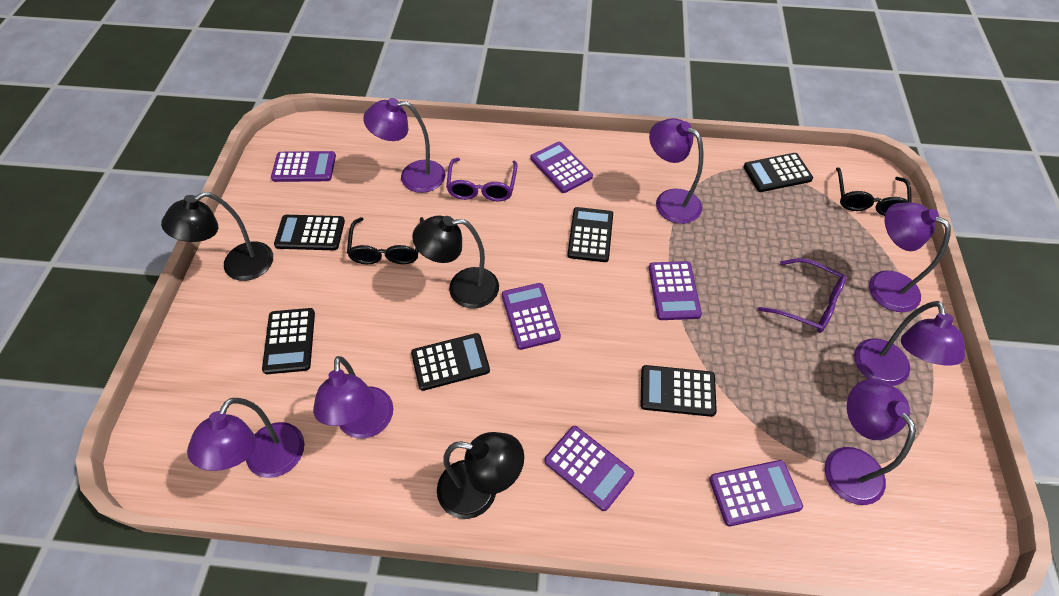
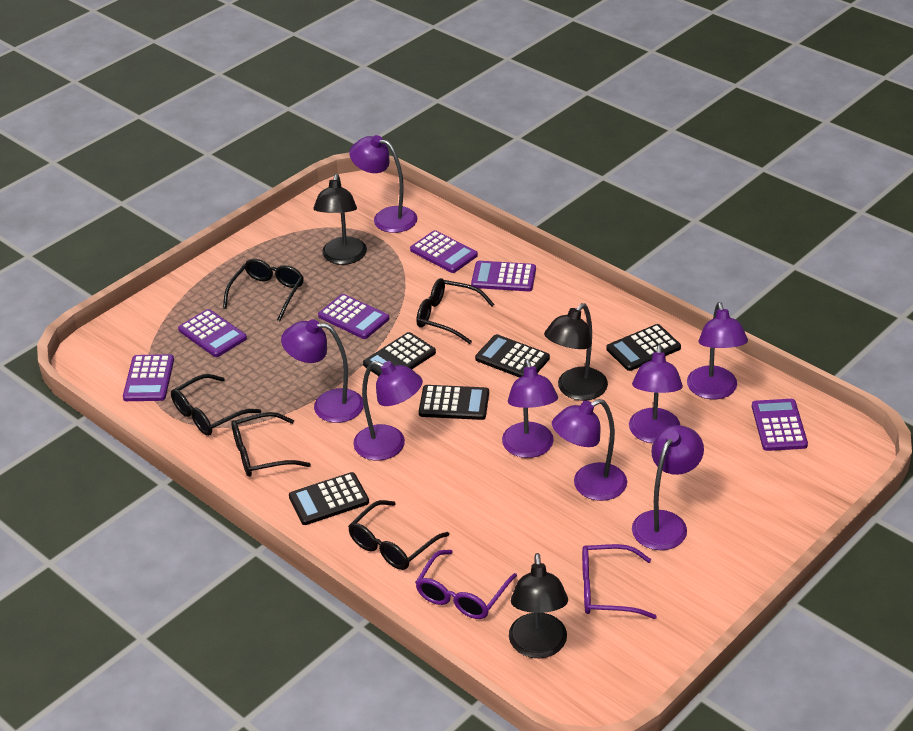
black calculator: 6 -> 5
black glasses: 2 -> 5
purple lamp: 7 -> 8

